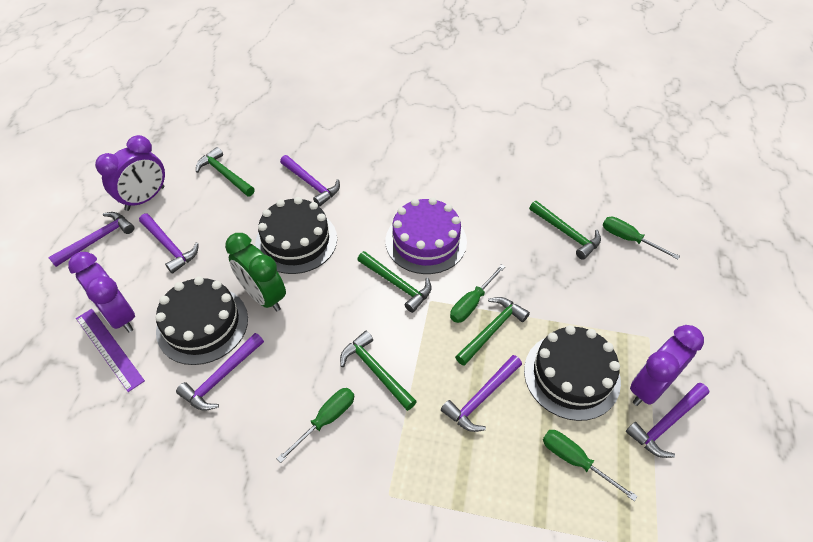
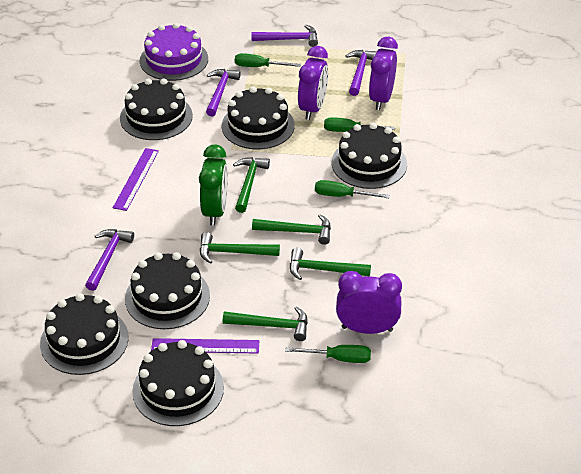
black cake: 3 -> 6
purple hammer: 6 -> 4
purple ruler: 1 -> 2

